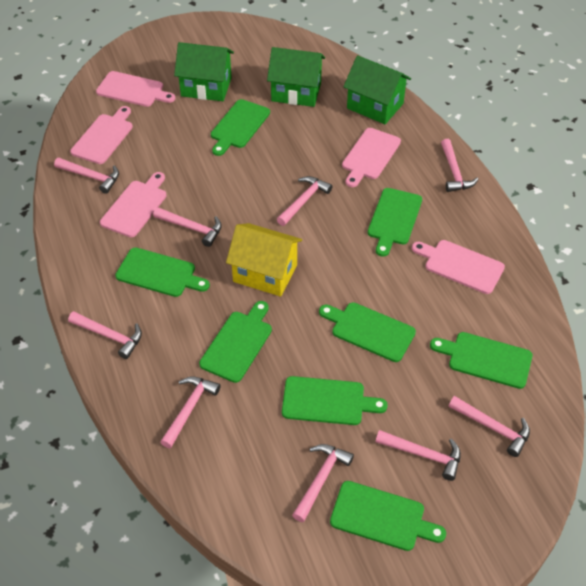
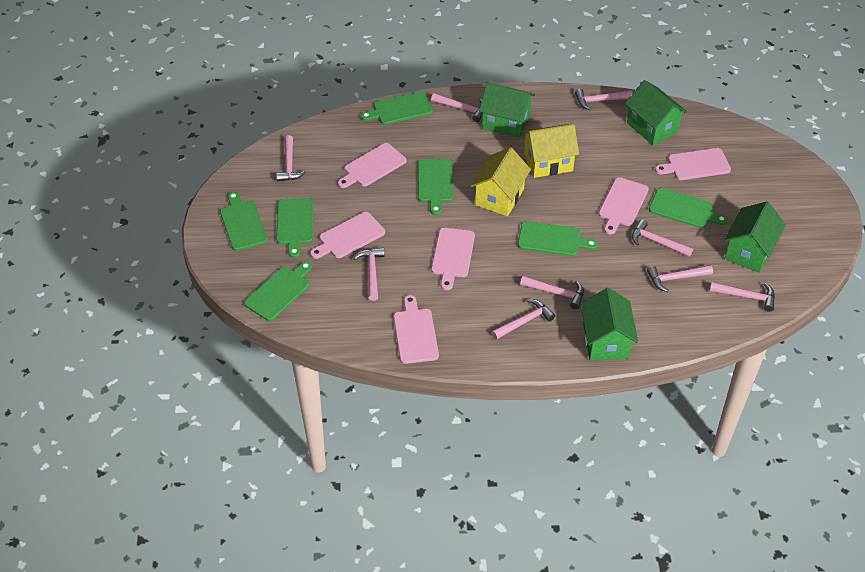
green cutting board: 8 -> 7
green house: 3 -> 4
pink cutting board: 5 -> 6
yellow house: 1 -> 2

